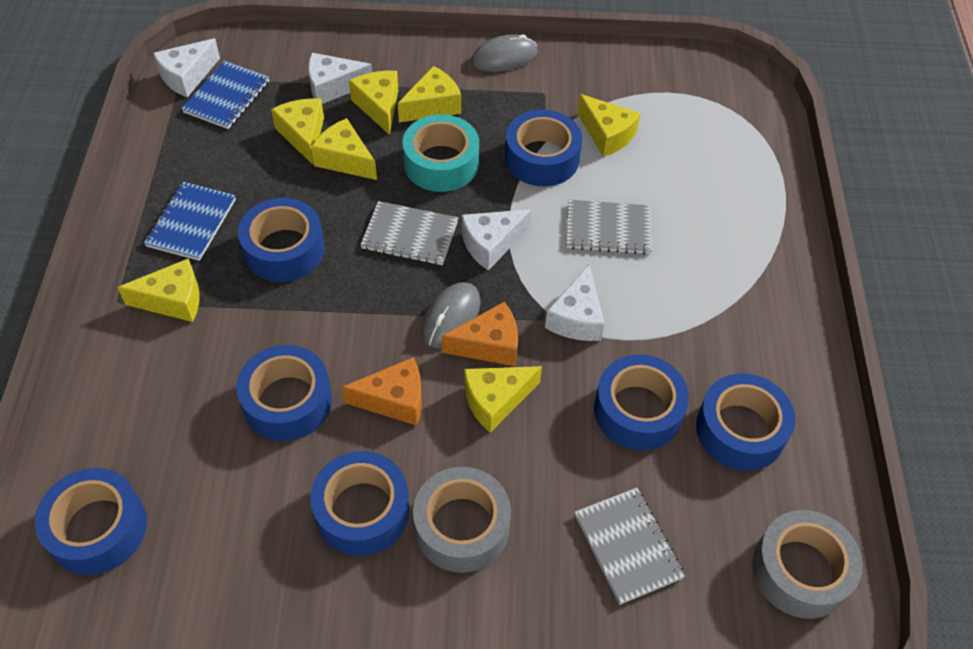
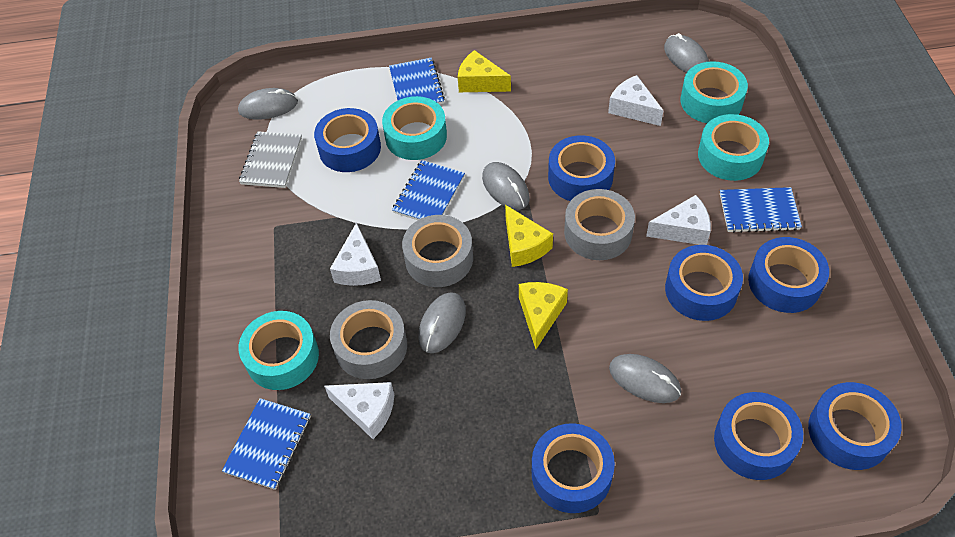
blue notebook: 2 -> 4
grey mouse: 2 -> 5
grey notebook: 3 -> 1
grey tape: 2 -> 3
orange cheese: 2 -> 0
turquoise tape: 1 -> 4
yellow cheese: 7 -> 3

